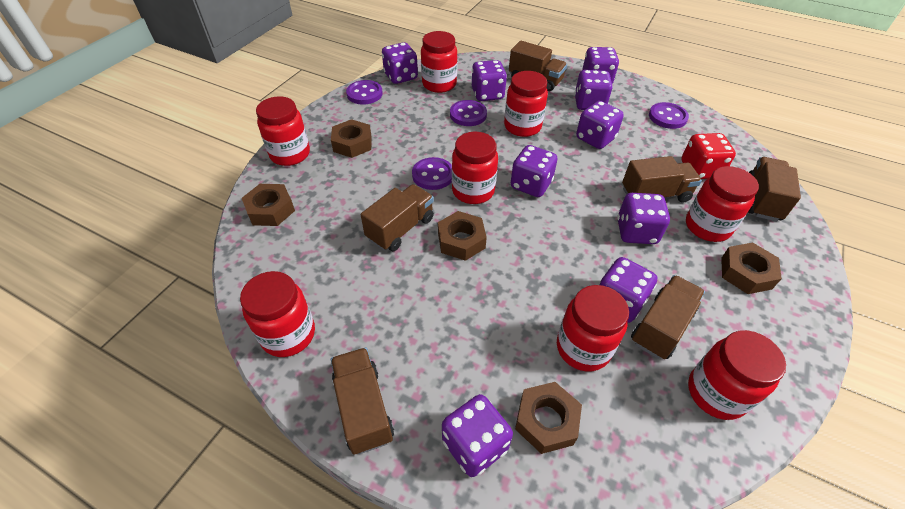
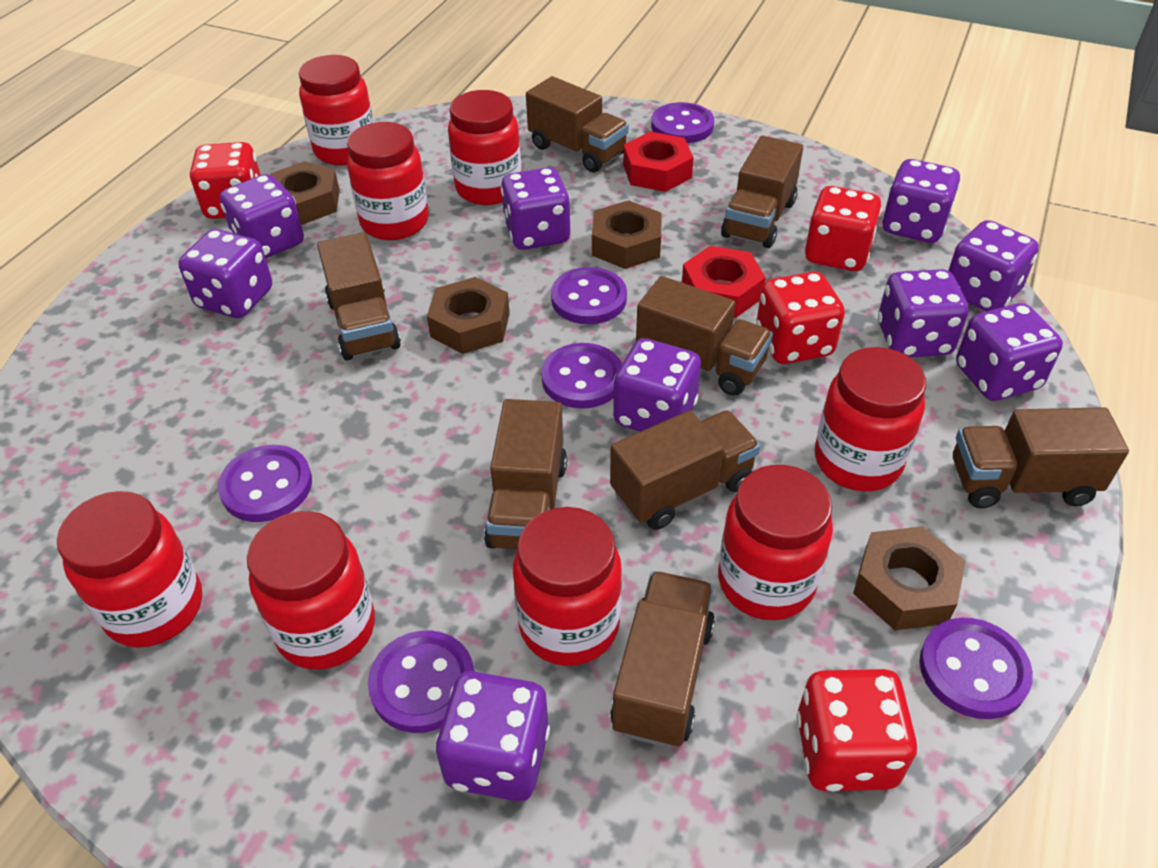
brown nut: 5 -> 4
brown truck: 6 -> 8
purple button: 4 -> 6
red dice: 1 -> 4
red nut: 0 -> 2

